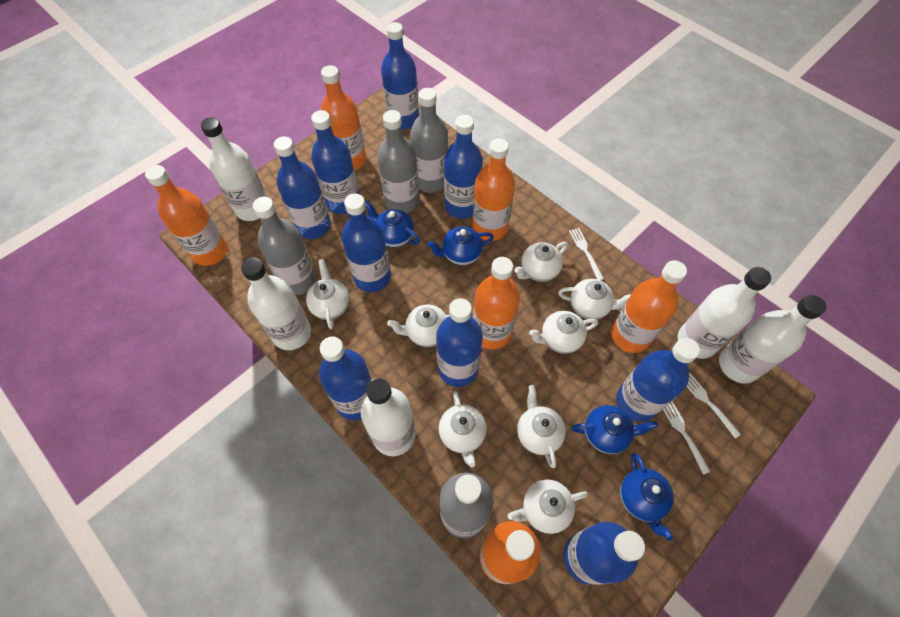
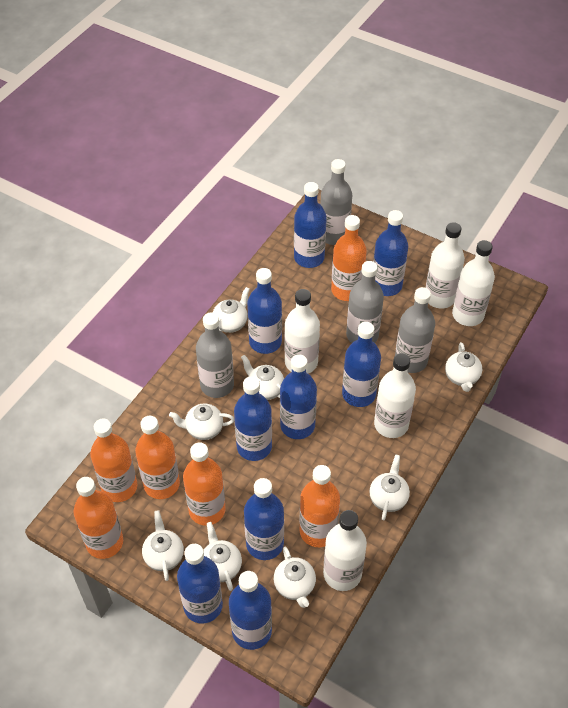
blue teapot: 4 -> 0
white fork: 3 -> 0

